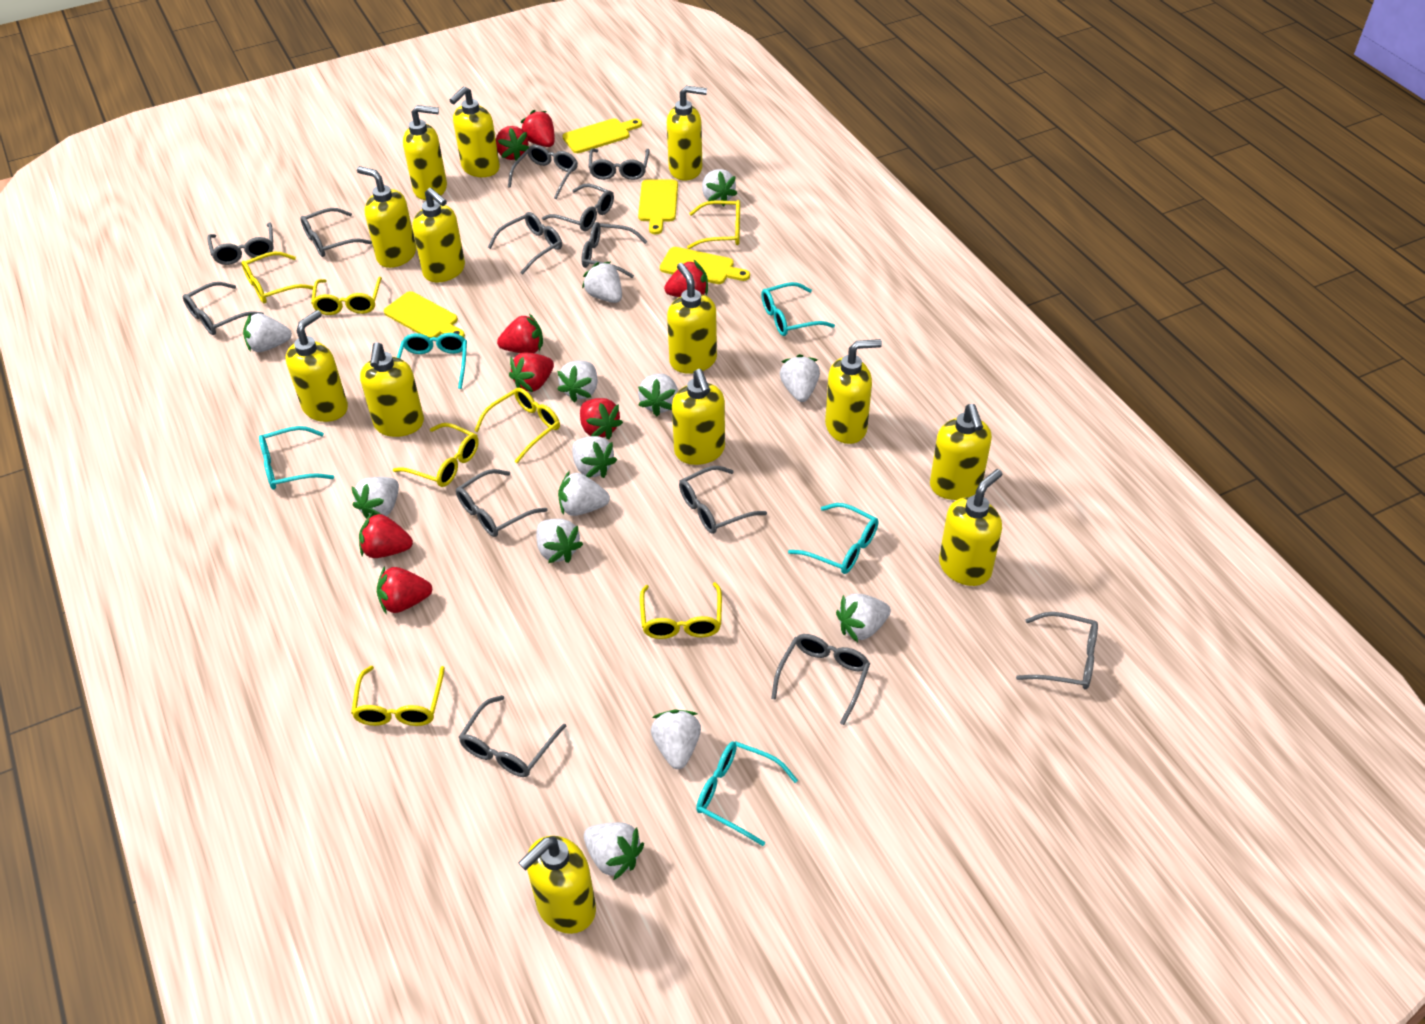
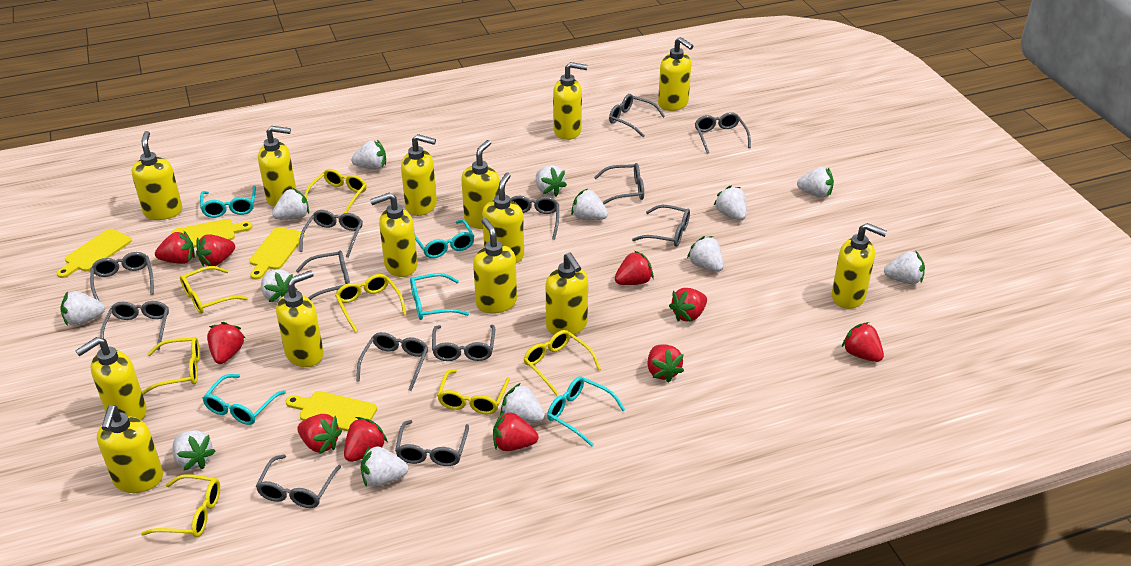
red strawberry: 8 -> 10
yellow soap dispenser: 13 -> 14

